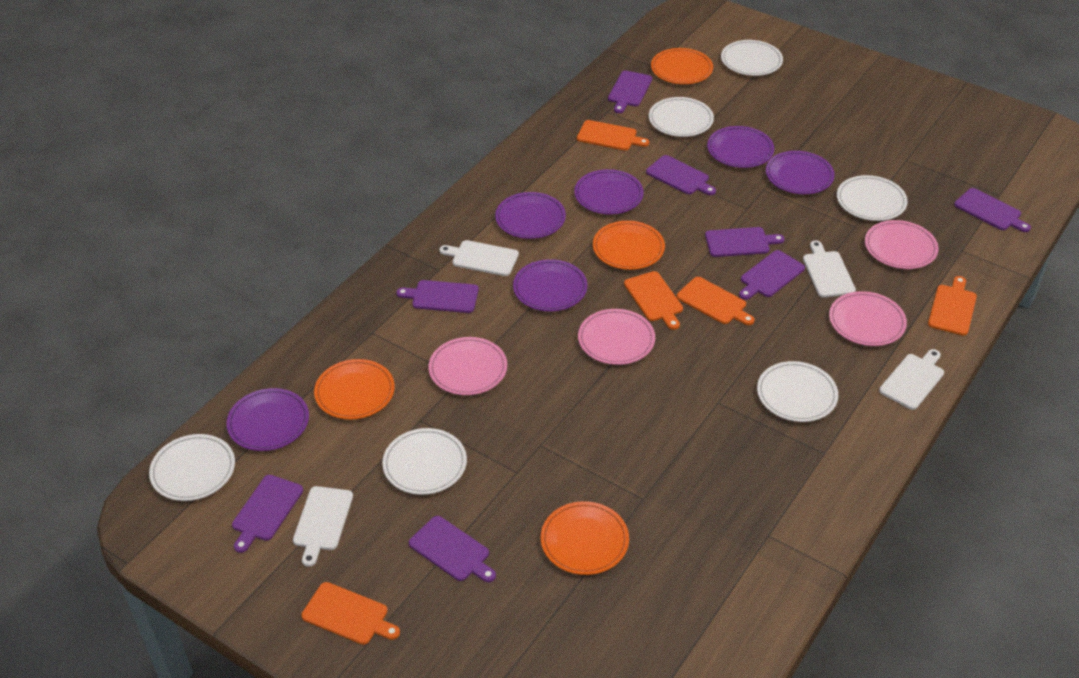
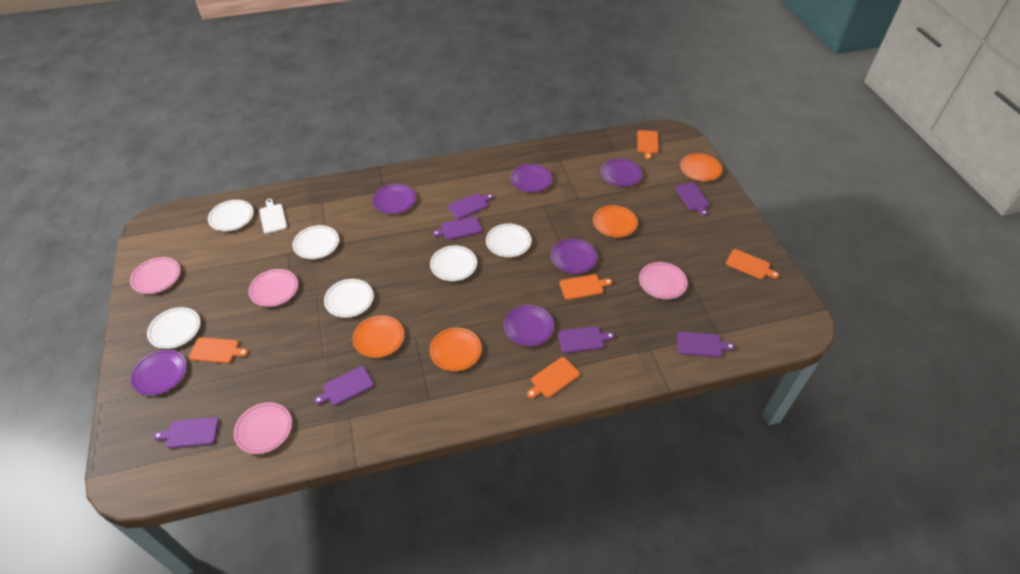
purple cutting board: 8 -> 7
white cutting board: 4 -> 1

